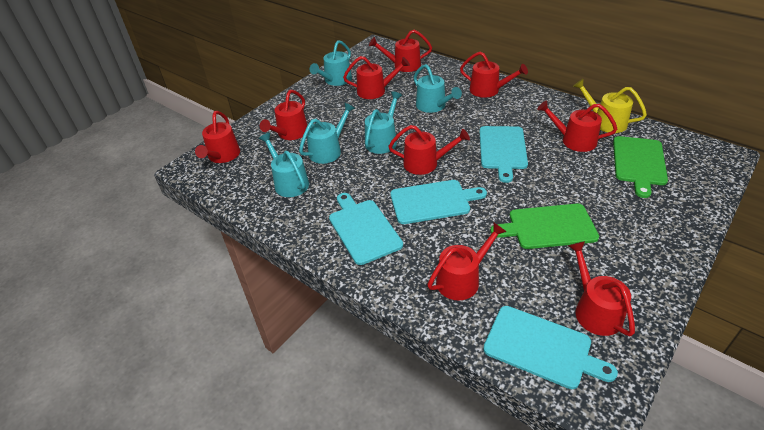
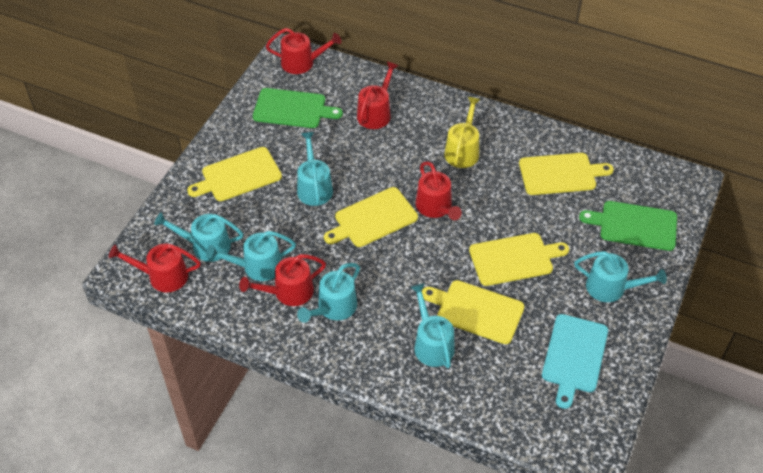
red watering can: 9 -> 5
turquoise cutting board: 4 -> 1
turquoise watering can: 5 -> 6
yellow cutting board: 0 -> 5

